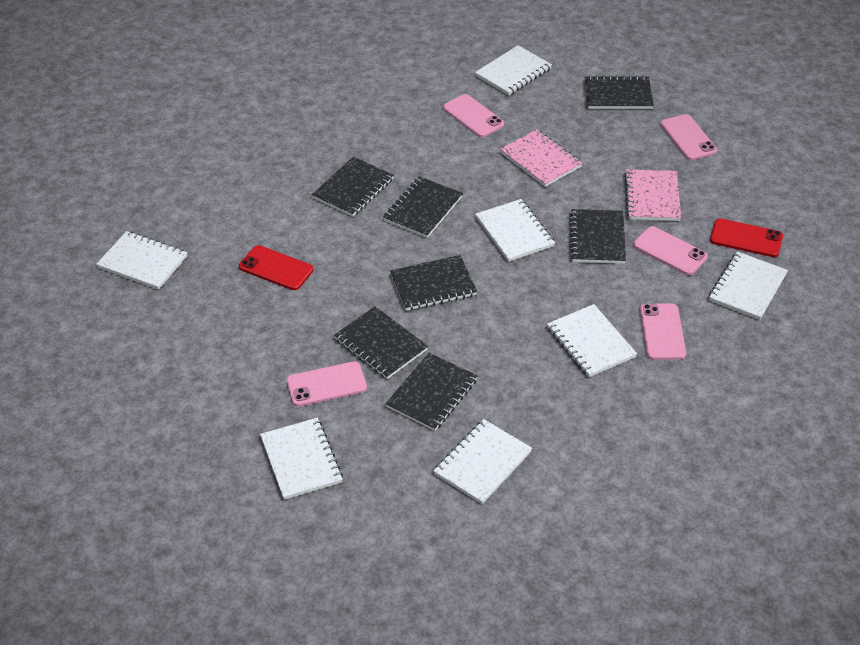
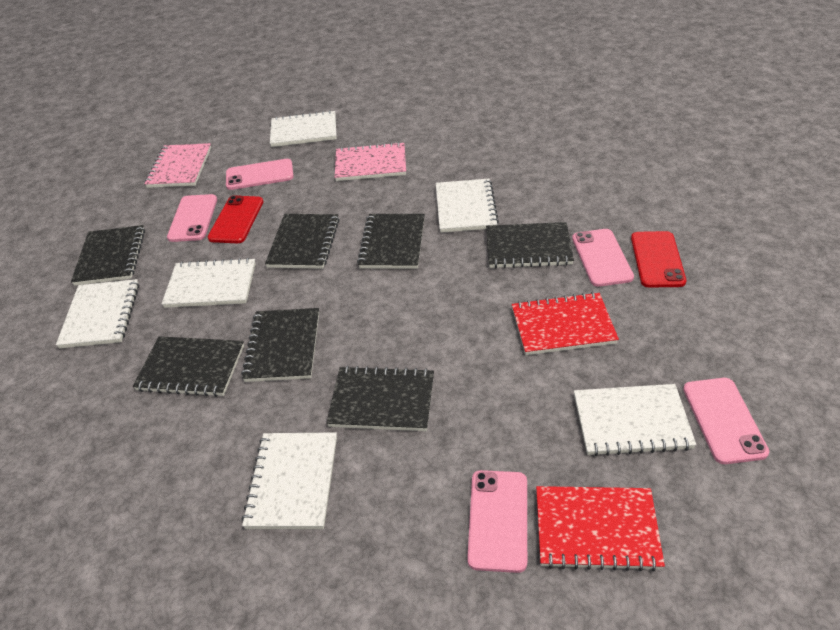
red notebook: 0 -> 2
white notebook: 7 -> 6

